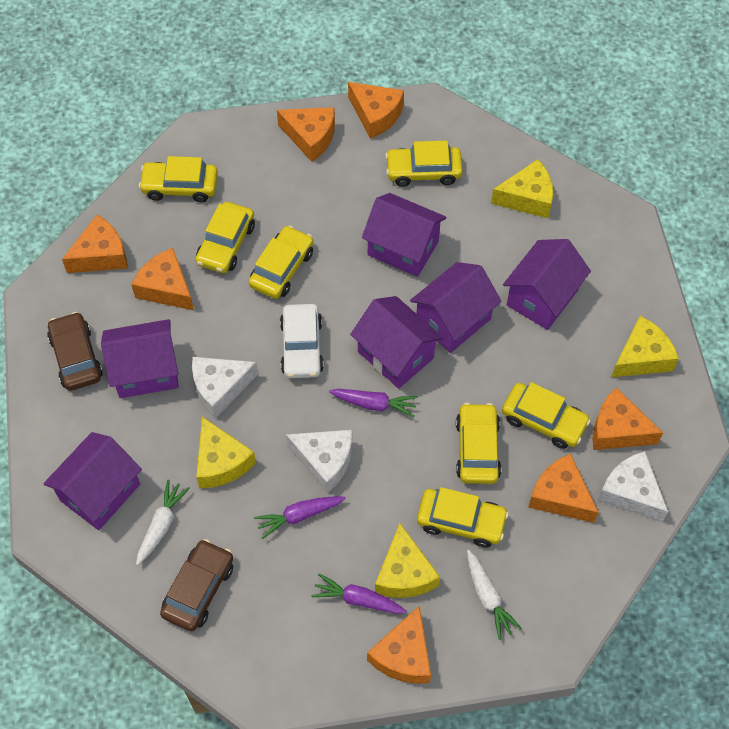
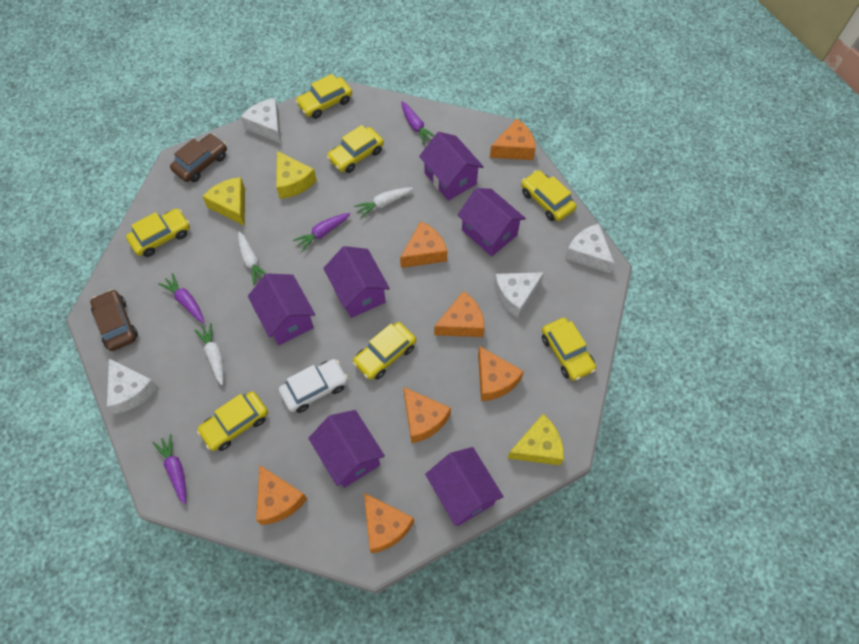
purple carrot: 3 -> 4
white carrot: 2 -> 3
white cheese: 3 -> 4
yellow cheese: 4 -> 3

